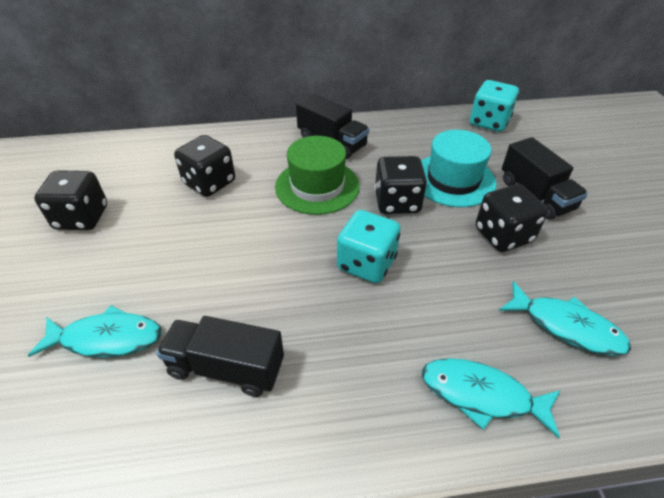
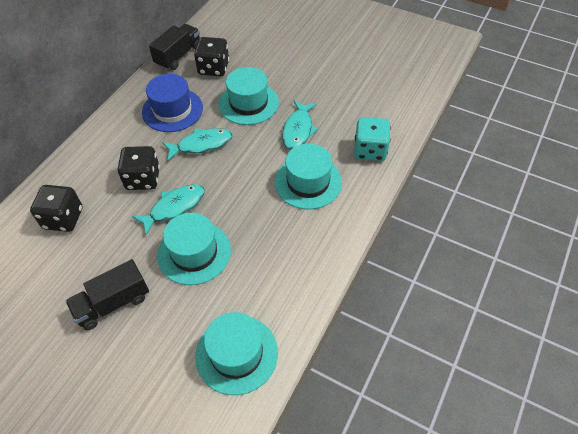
black dice: 4 -> 3
black truck: 3 -> 2
blue hat: 0 -> 1
green hat: 1 -> 0
turquoise dice: 2 -> 1
turquoise hat: 1 -> 4

